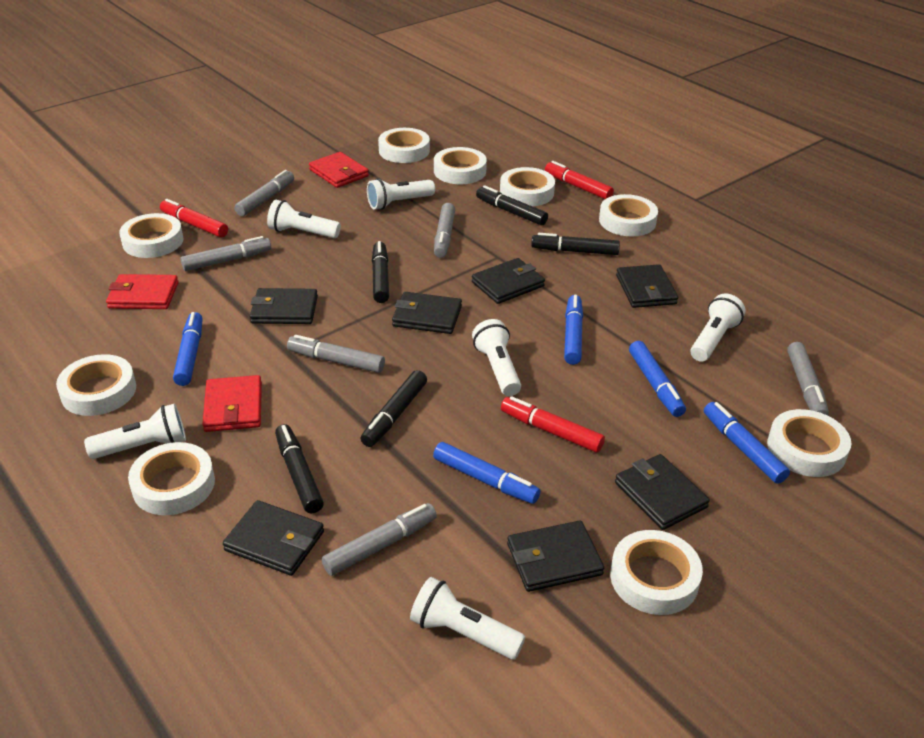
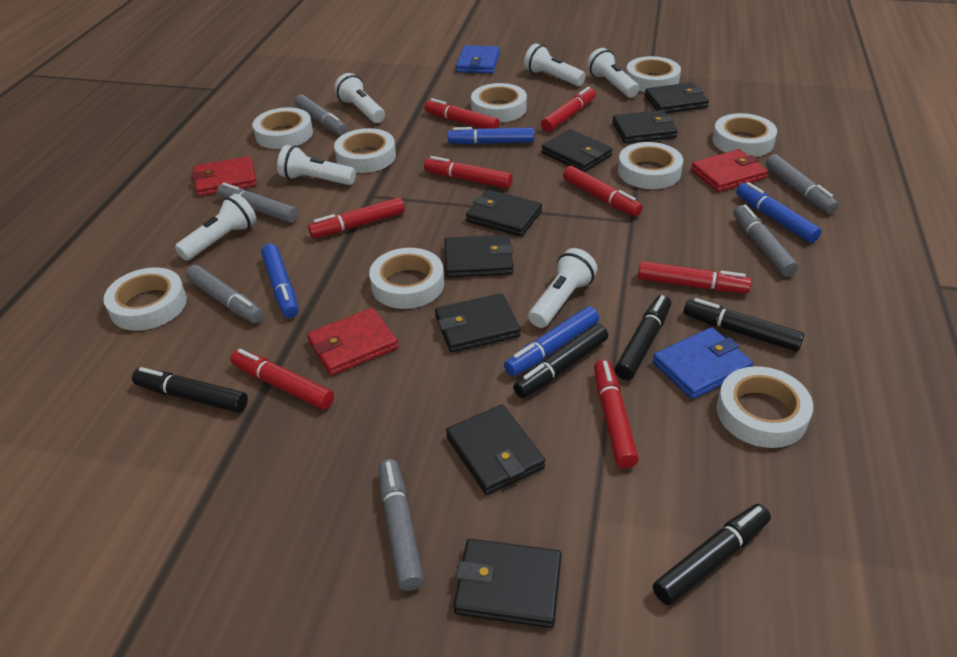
black wallet: 7 -> 8
blue marker: 5 -> 4
blue wallet: 0 -> 2
red marker: 3 -> 8

